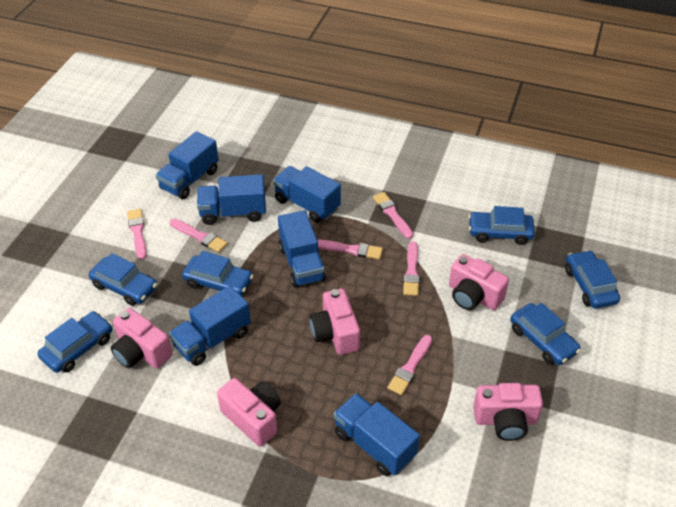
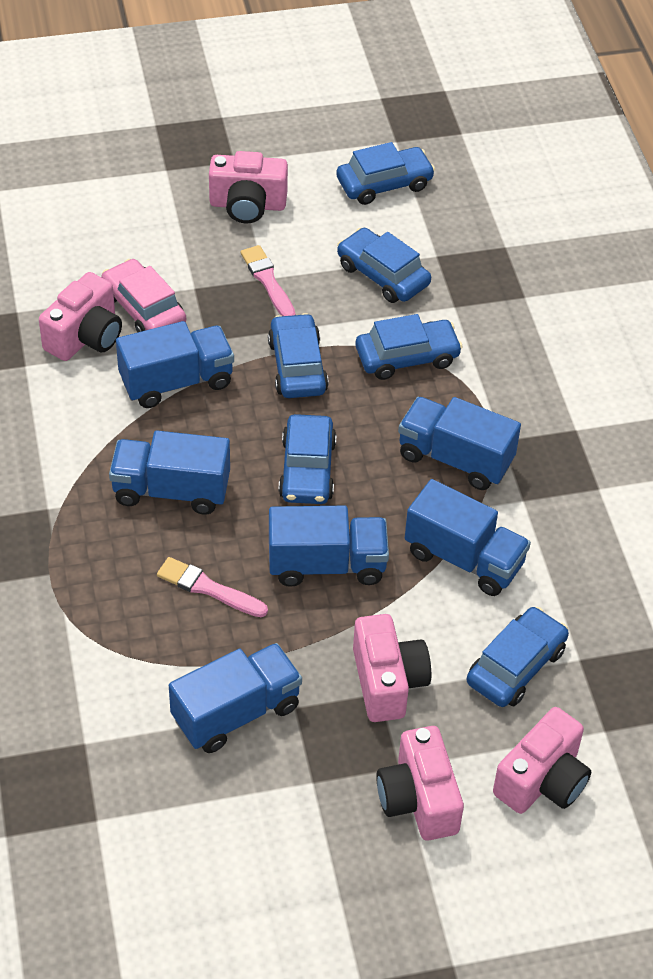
pink brush: 6 -> 2
pink car: 0 -> 1

